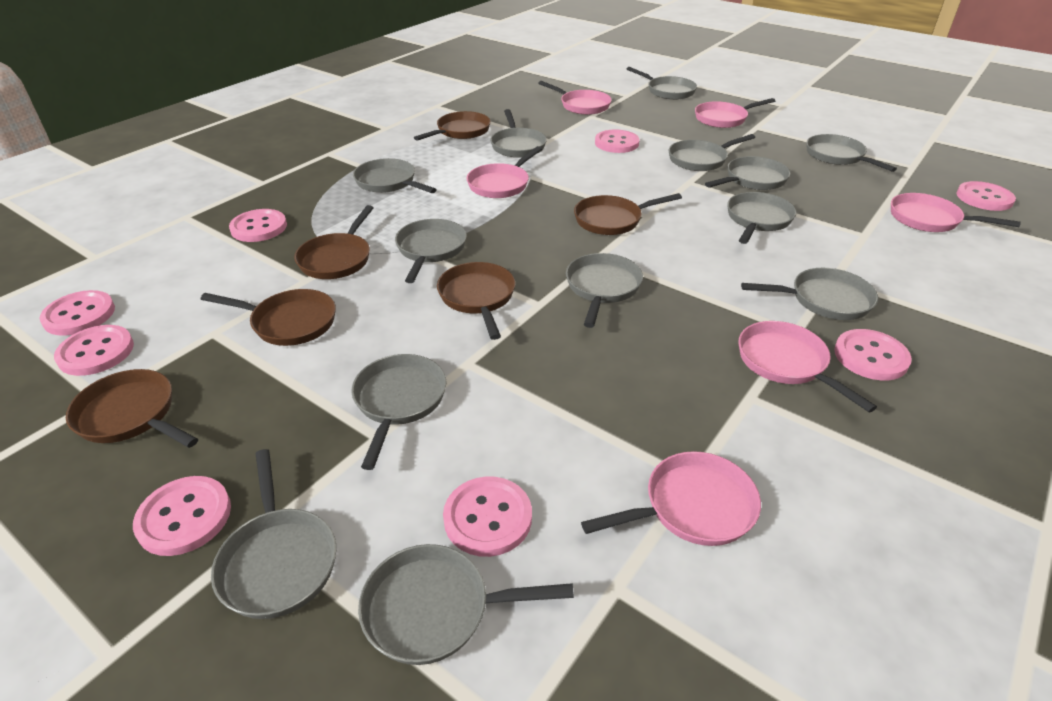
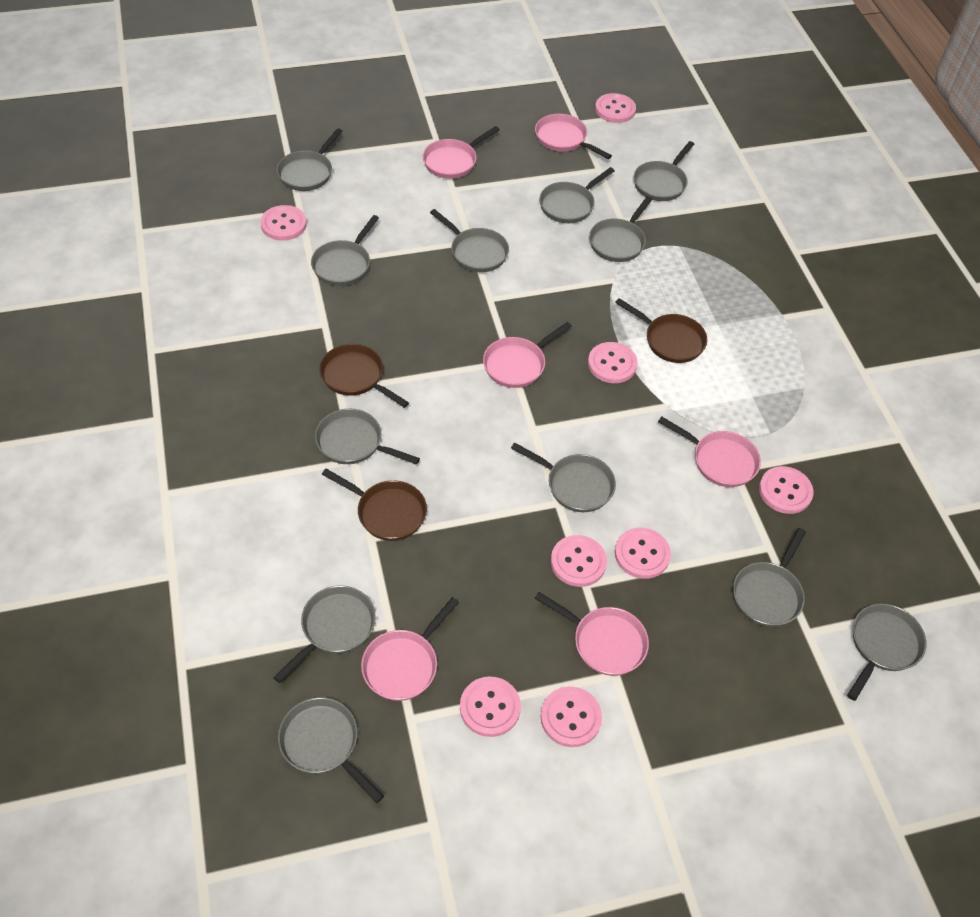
brown pan: 6 -> 3
grey pan: 13 -> 12

